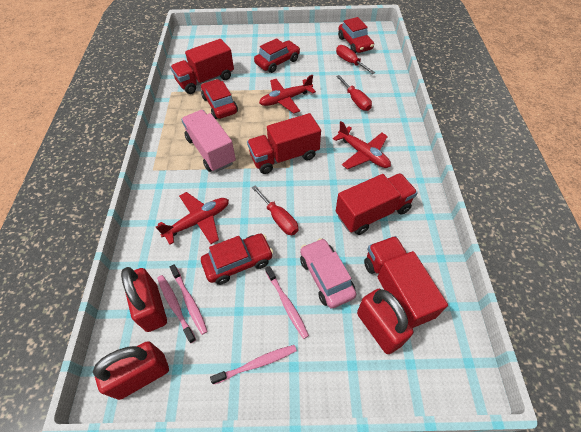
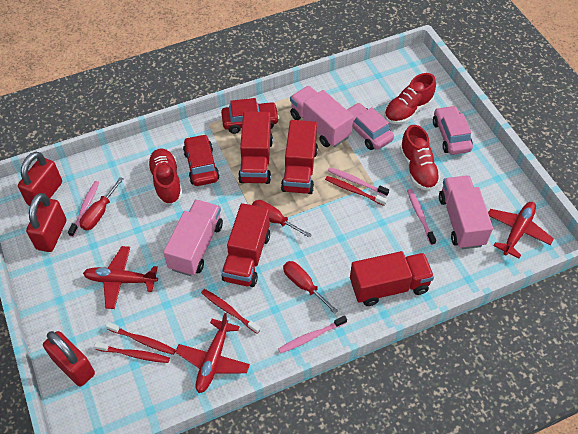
pink car: 1 -> 2
pink truck: 1 -> 3
red car: 4 -> 2
red shoe: 0 -> 3
red toothbrush: 0 -> 4

